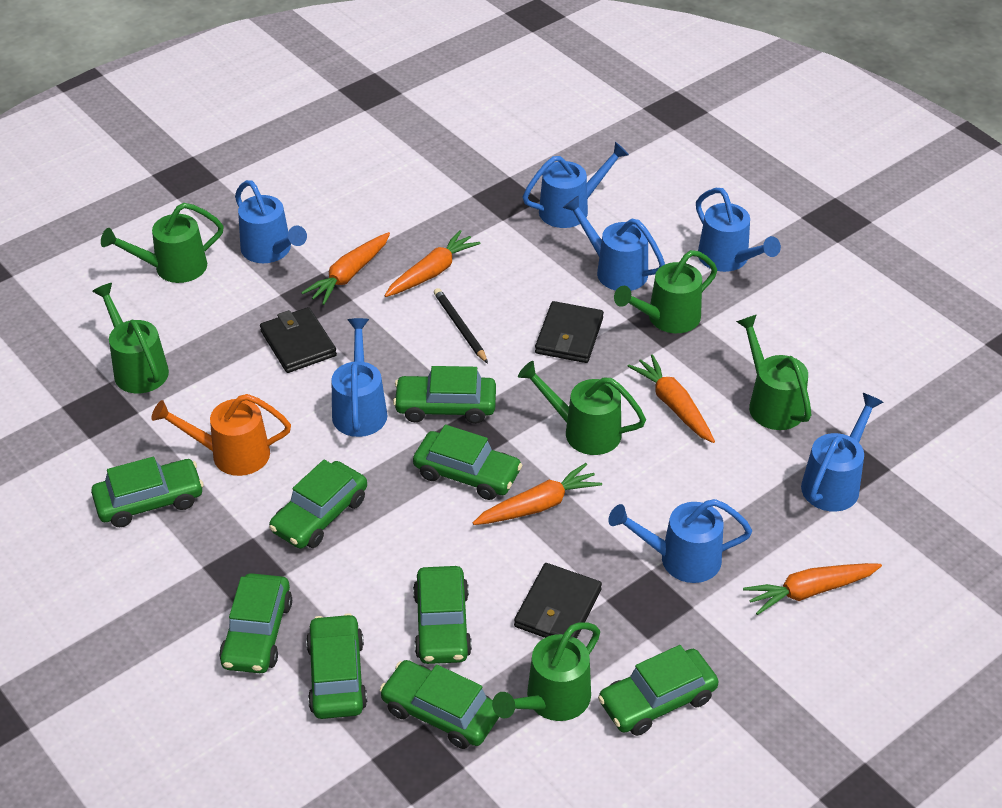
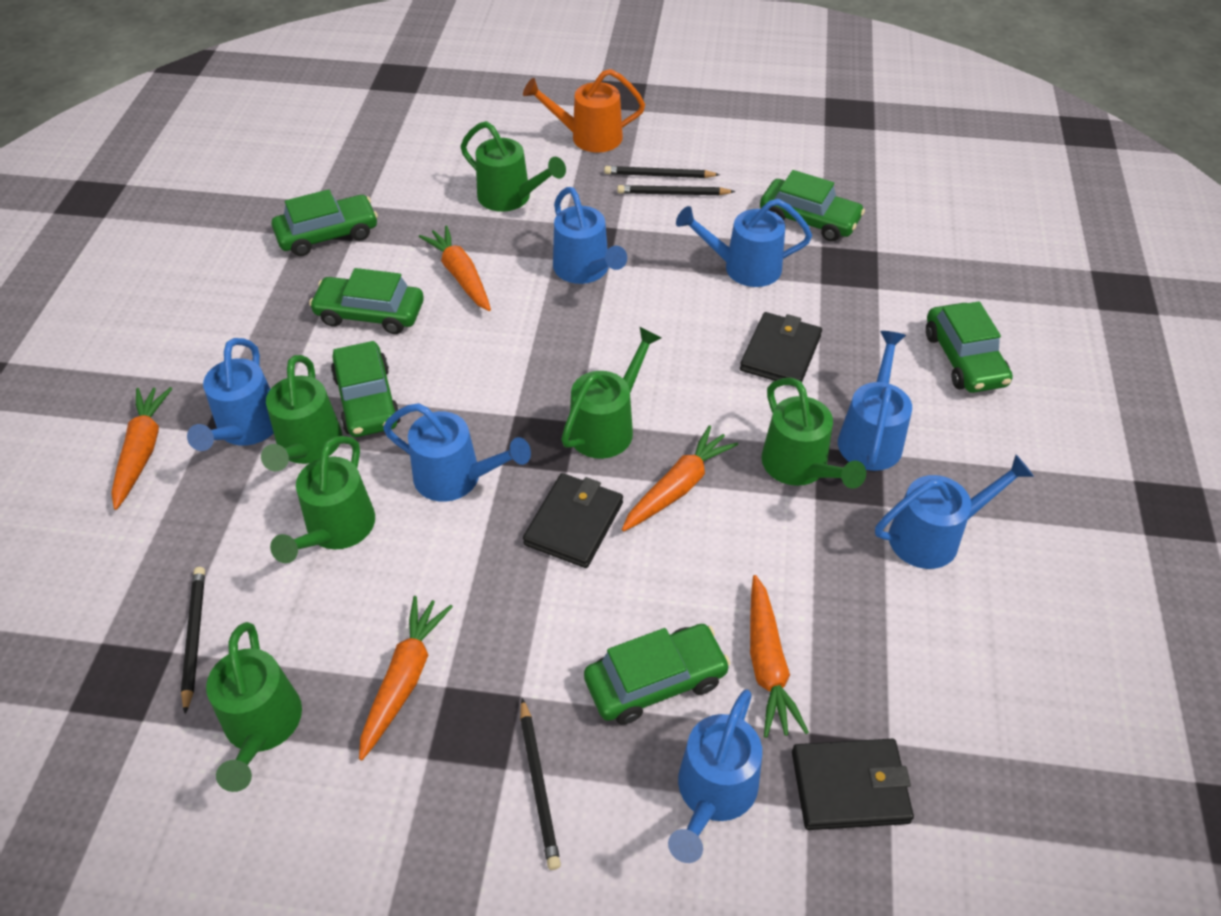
black pencil: 1 -> 4
green car: 9 -> 6

